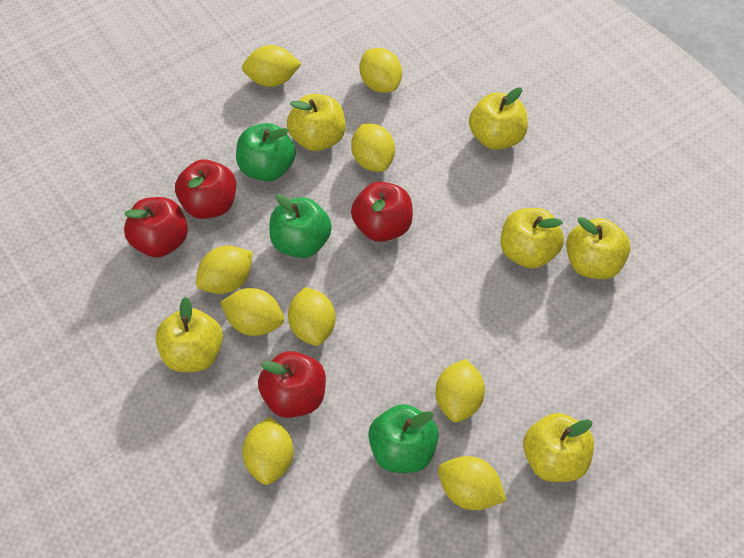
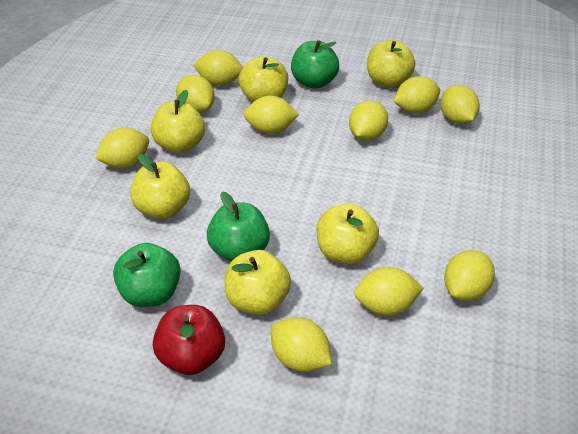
red apple: 4 -> 1
yellow lemon: 9 -> 10

